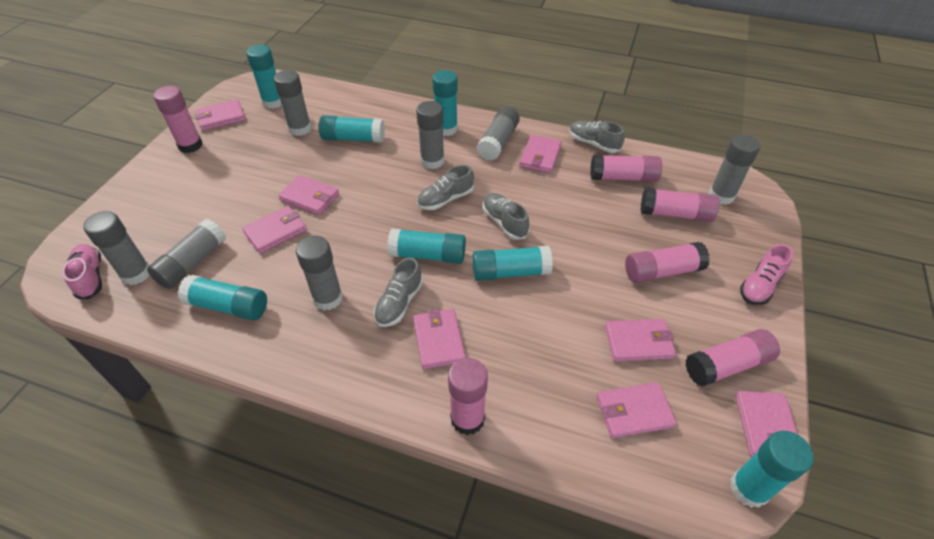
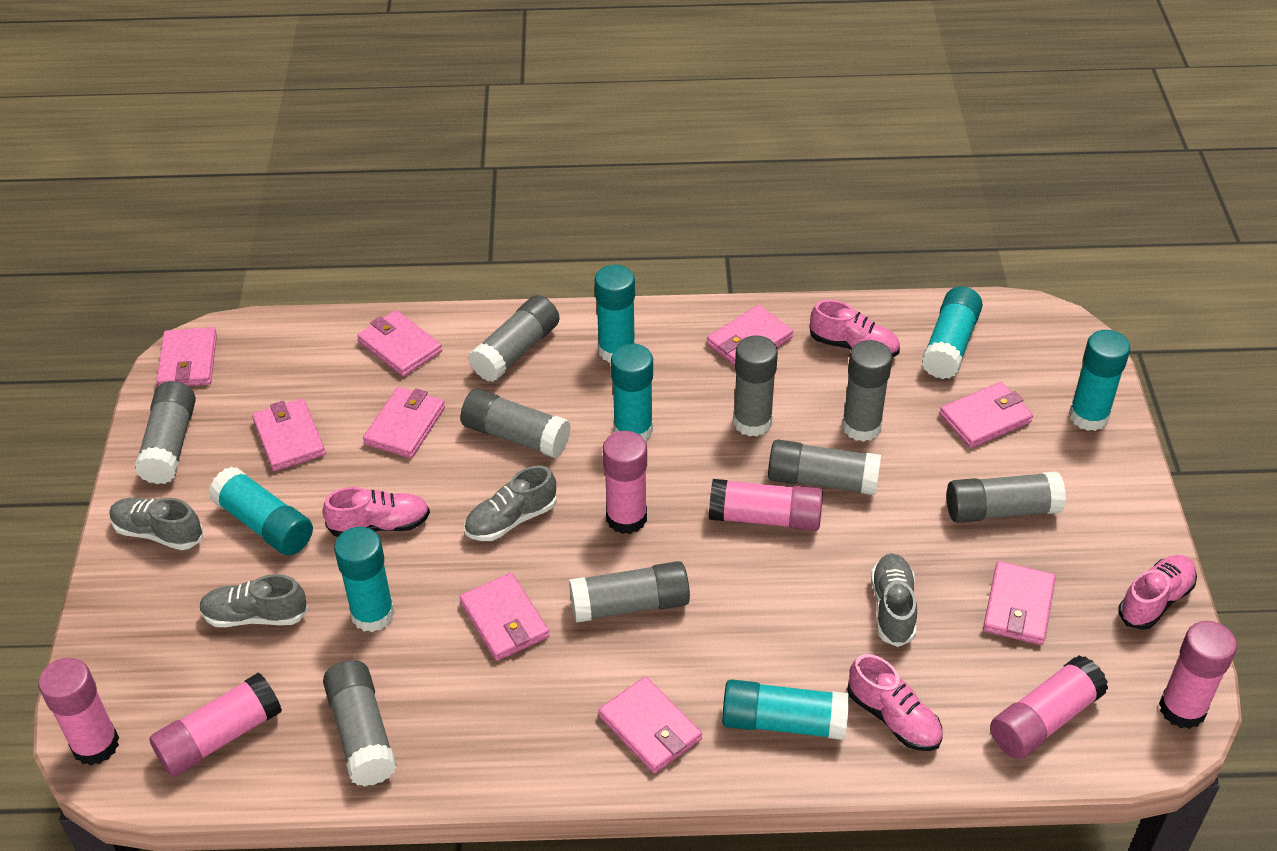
grey glue stick: 7 -> 9
pink shoe: 2 -> 4
pink wallet: 8 -> 9

